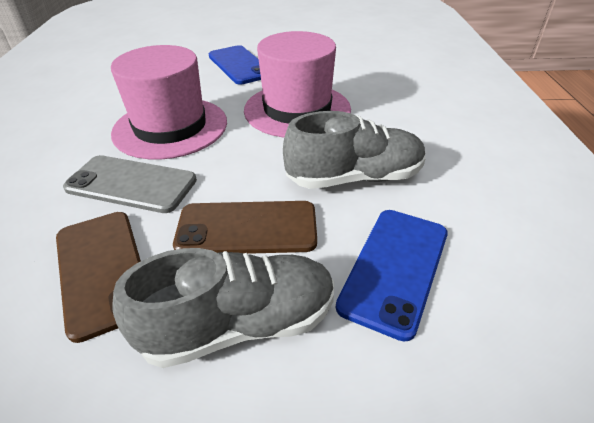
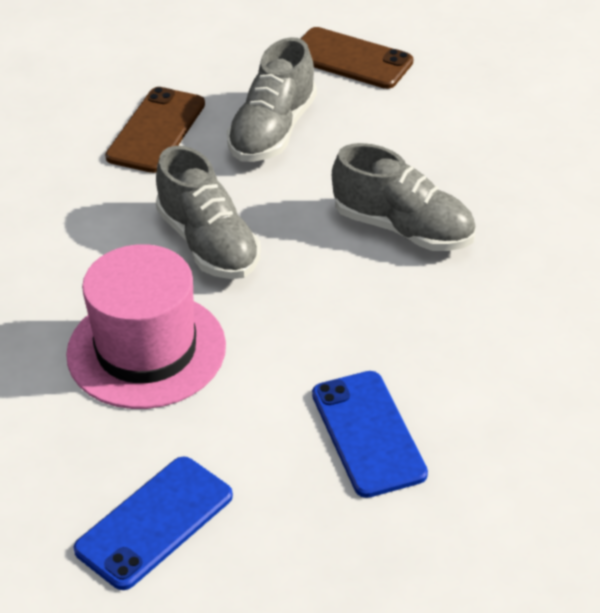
grey phone: 1 -> 0
grey shoe: 2 -> 3
pink hat: 2 -> 1

